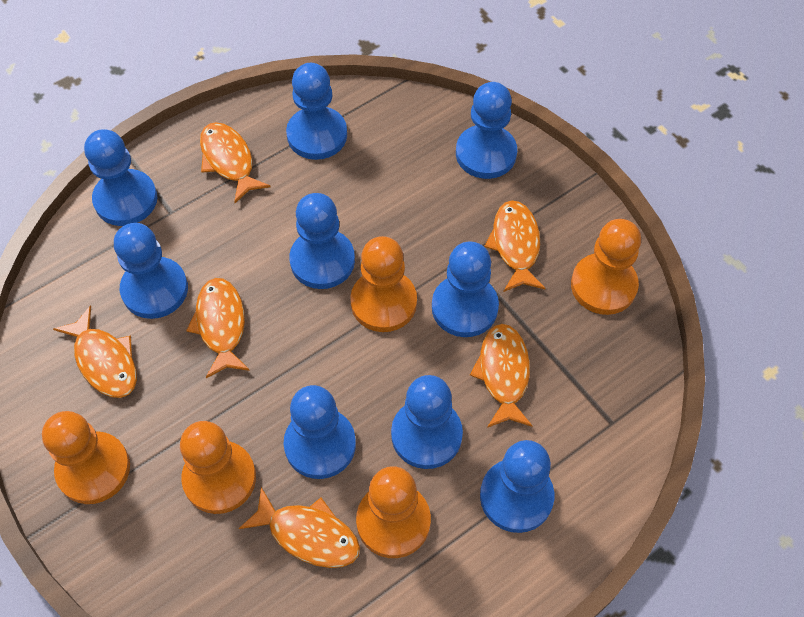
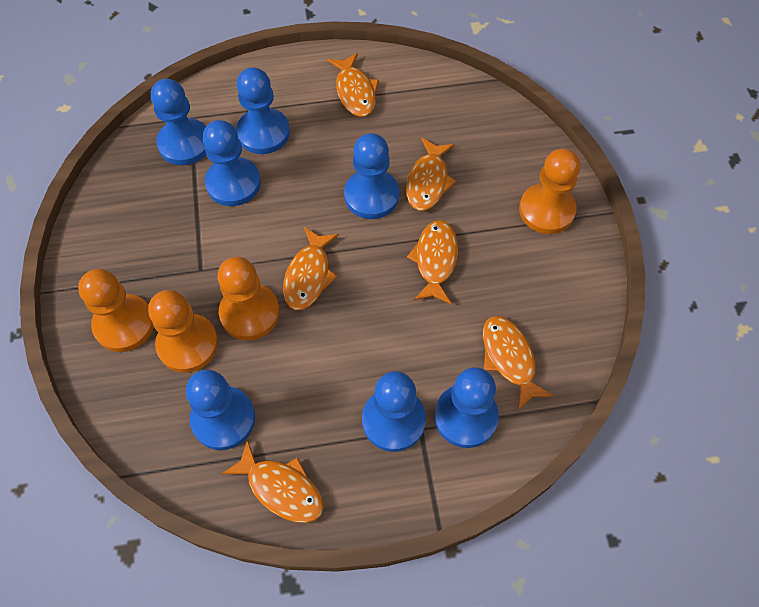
blue pawn: 9 -> 7
orange pawn: 5 -> 4

